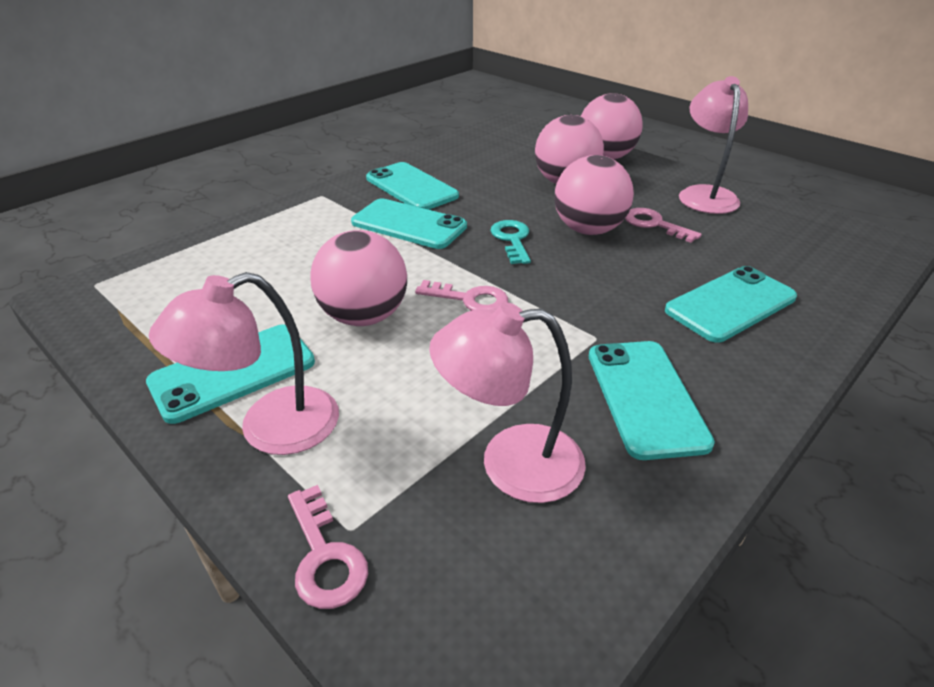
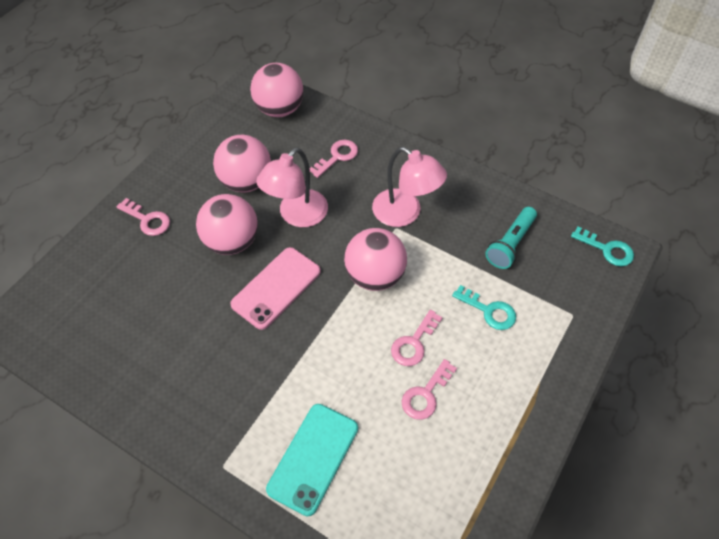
pink key: 3 -> 4
pink lamp: 3 -> 2
pink phone: 0 -> 1
turquoise flashlight: 0 -> 1
turquoise key: 1 -> 2
turquoise phone: 5 -> 1

